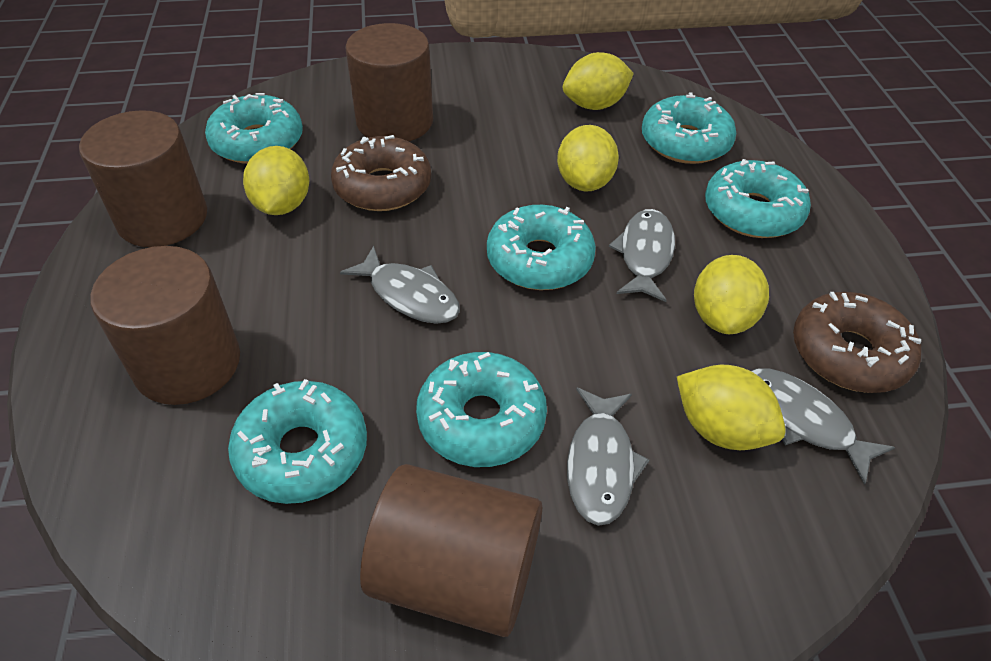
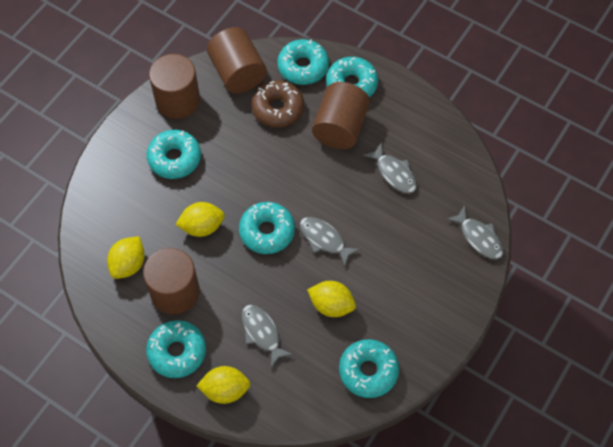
brown donut: 2 -> 1
yellow lemon: 5 -> 4

